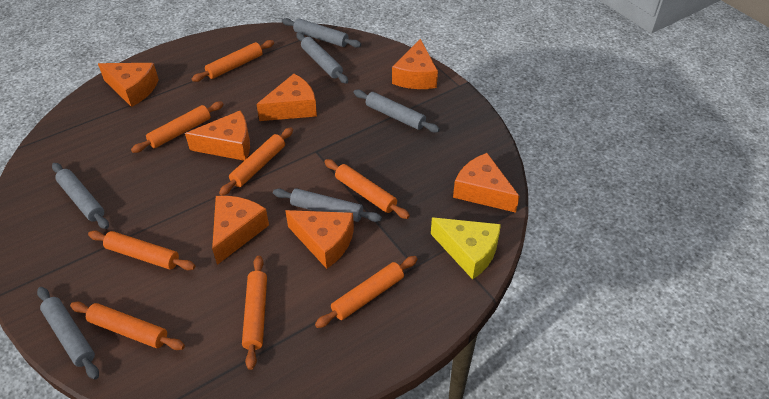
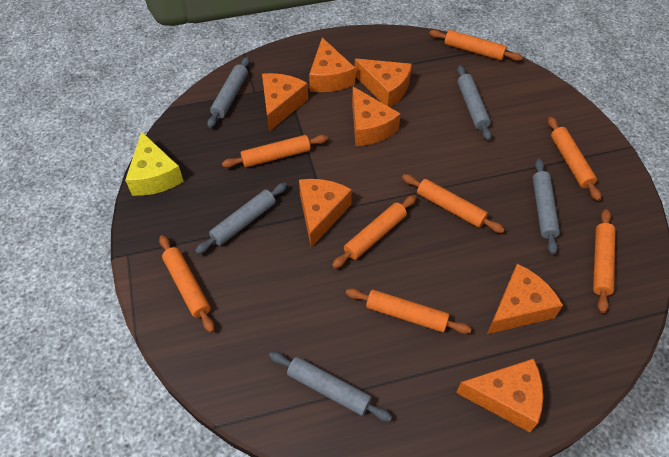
grey rolling pin: 6 -> 5

